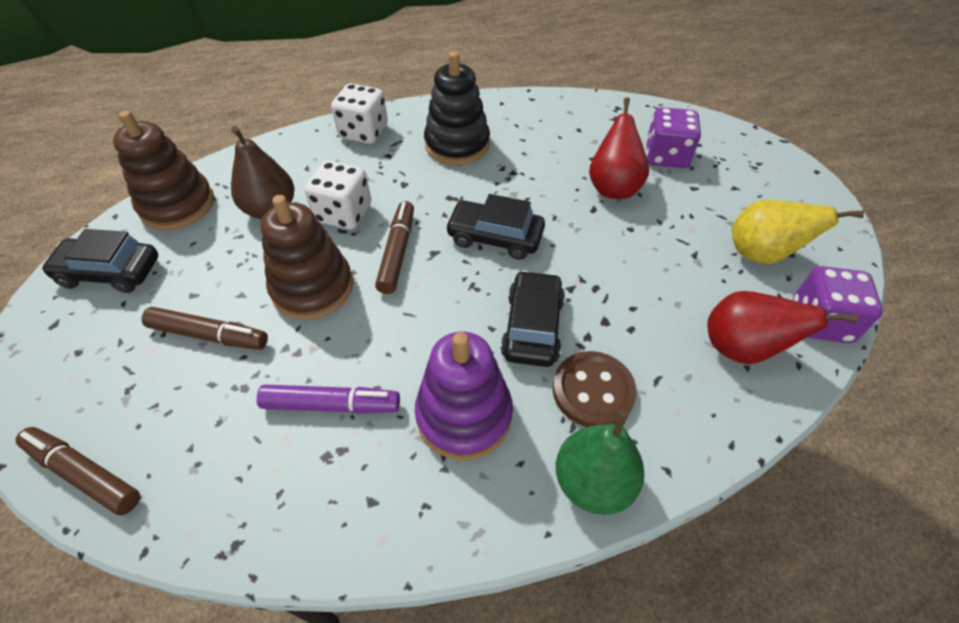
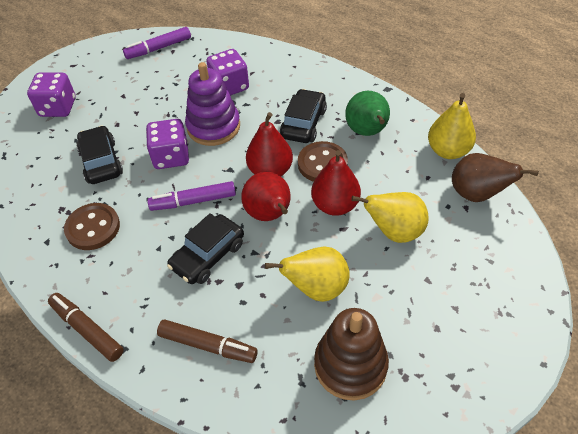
black stacking toy: 1 -> 0
brown button: 1 -> 2
brown marker: 3 -> 2
brown stacking toy: 2 -> 1
purple dice: 2 -> 3
purple marker: 1 -> 2
red pear: 2 -> 3
white dice: 2 -> 0
yellow pear: 1 -> 3

